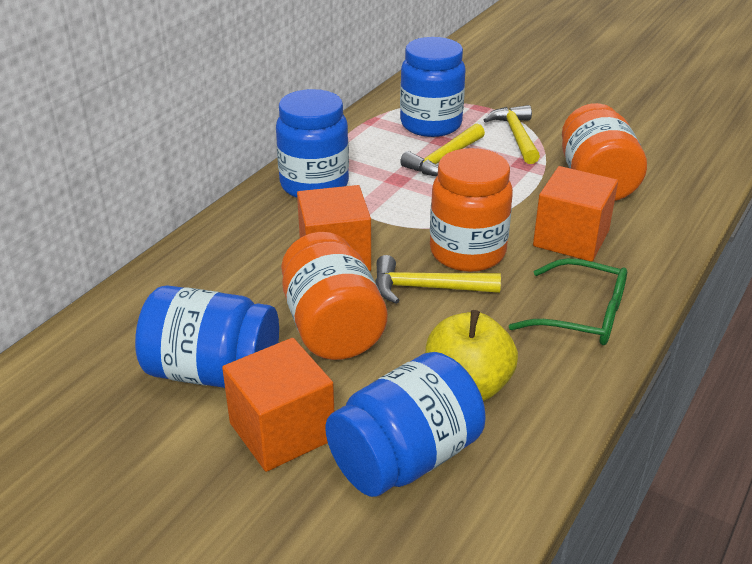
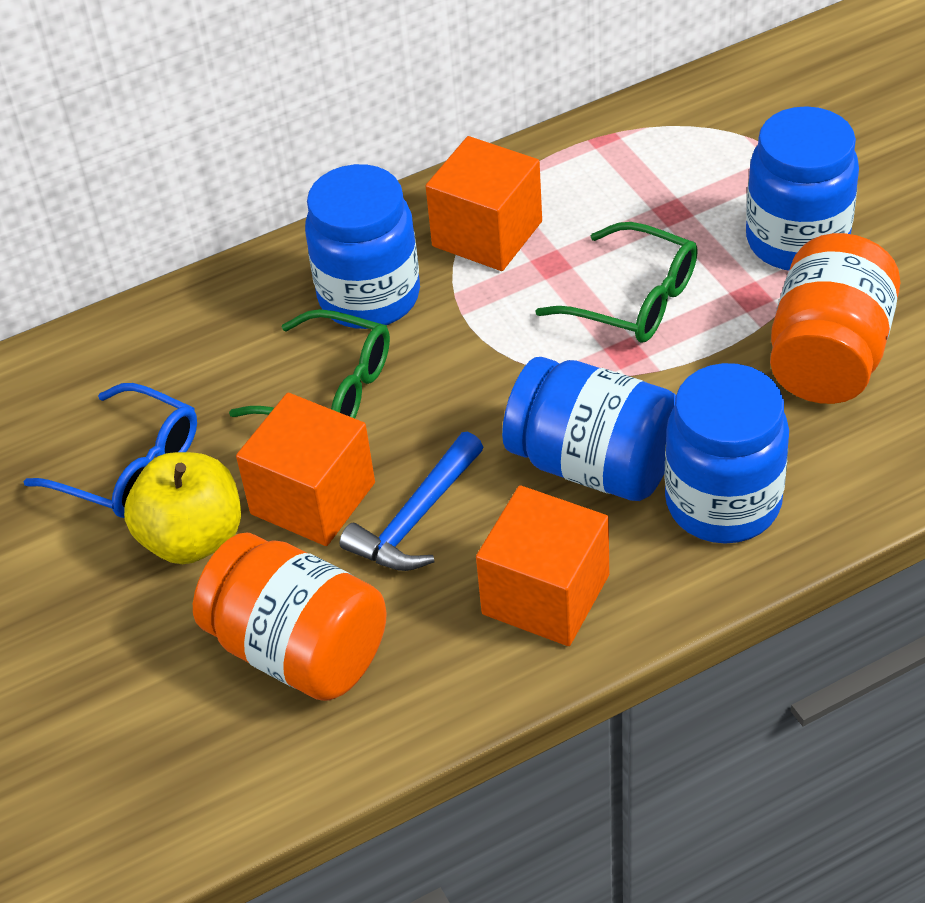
blue glasses: 0 -> 1
blue hammer: 0 -> 1
green glasses: 1 -> 2
orange jar: 3 -> 2
yellow hammer: 3 -> 0

